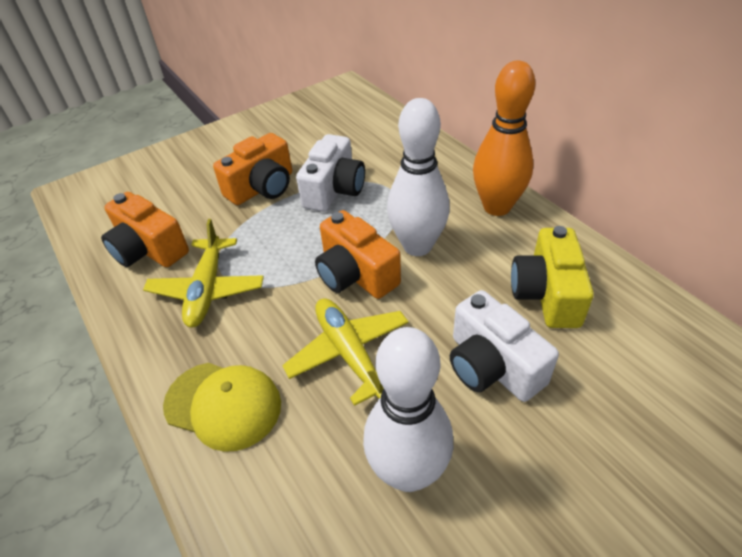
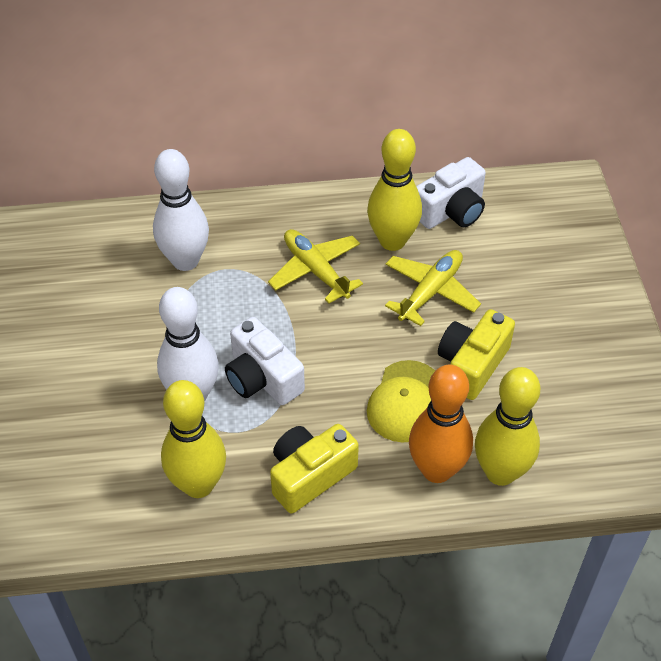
orange camera: 3 -> 0
yellow bowling pin: 0 -> 3
yellow camera: 1 -> 2

